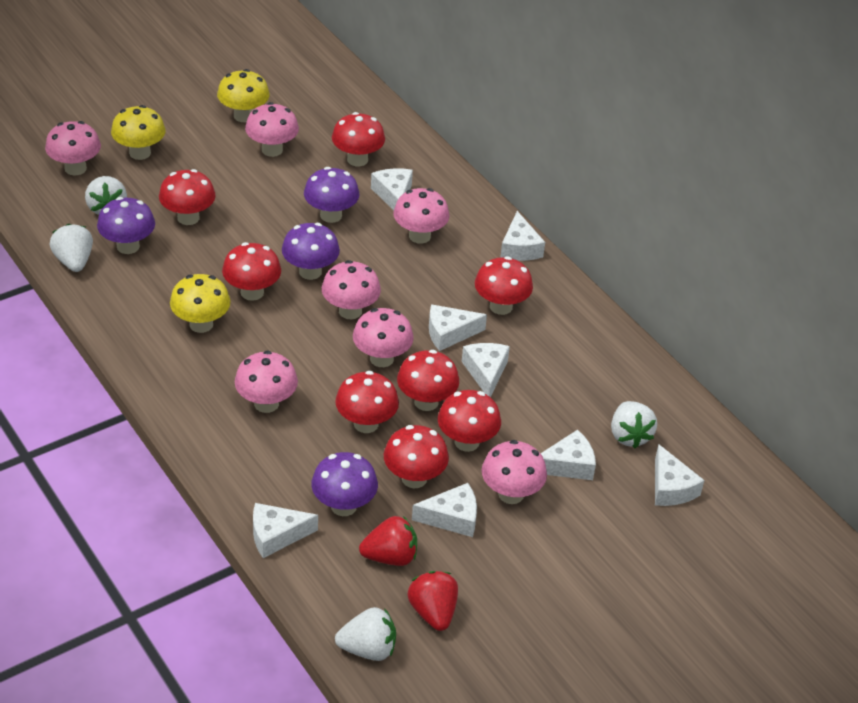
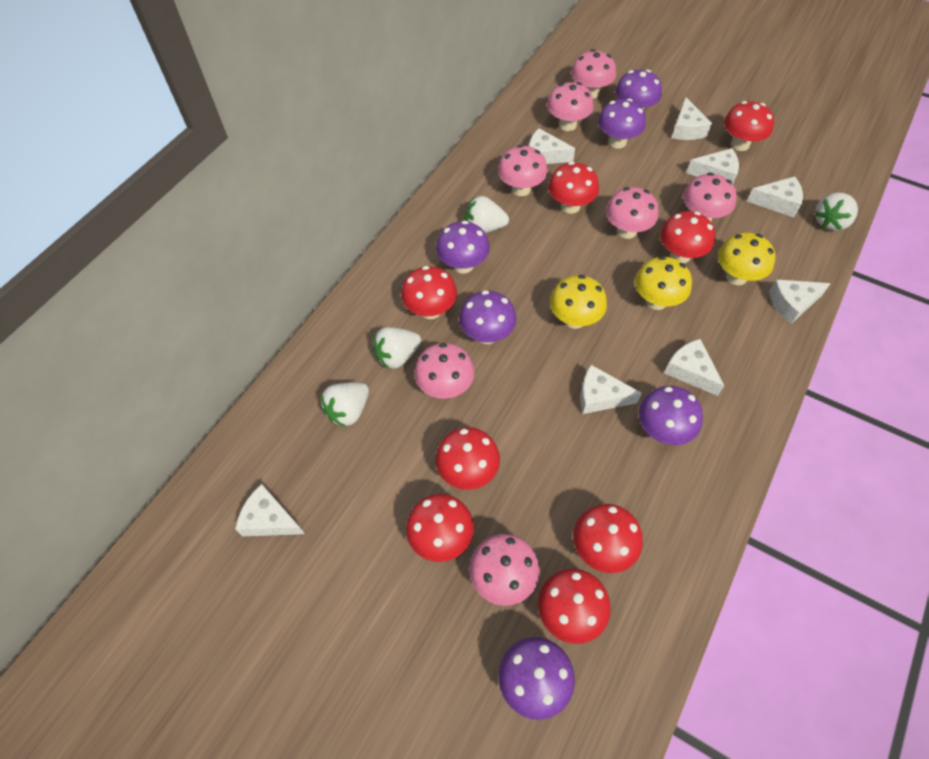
purple mushroom: 4 -> 6
red strawberry: 2 -> 0

